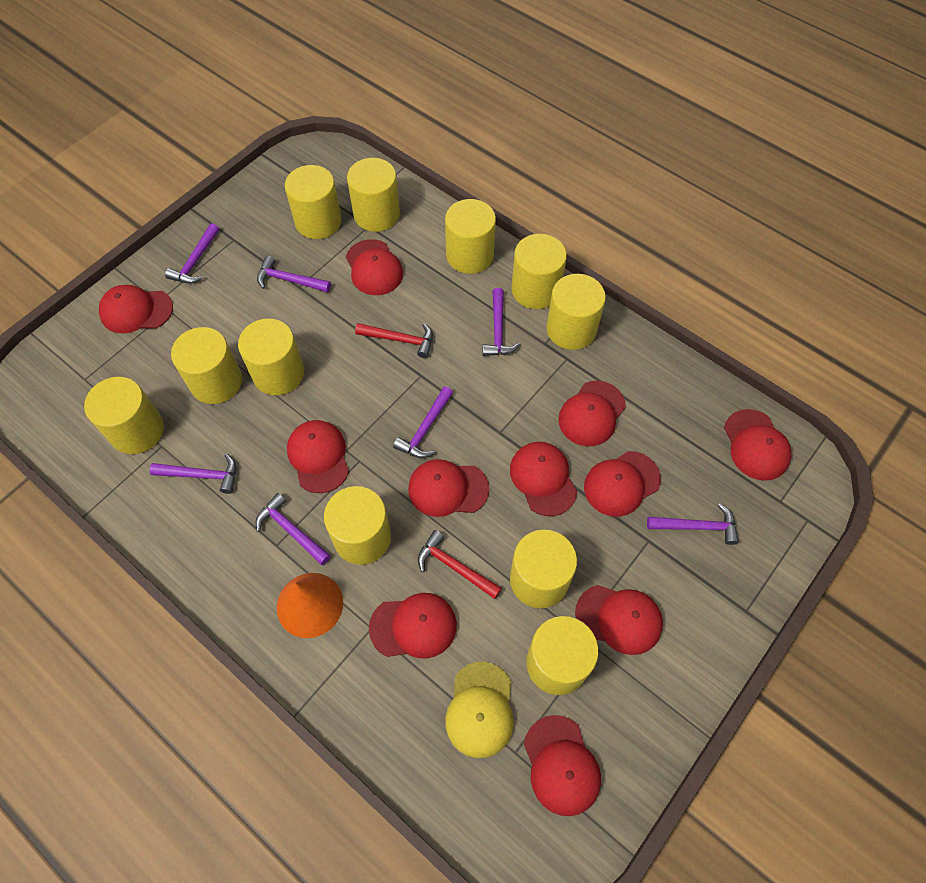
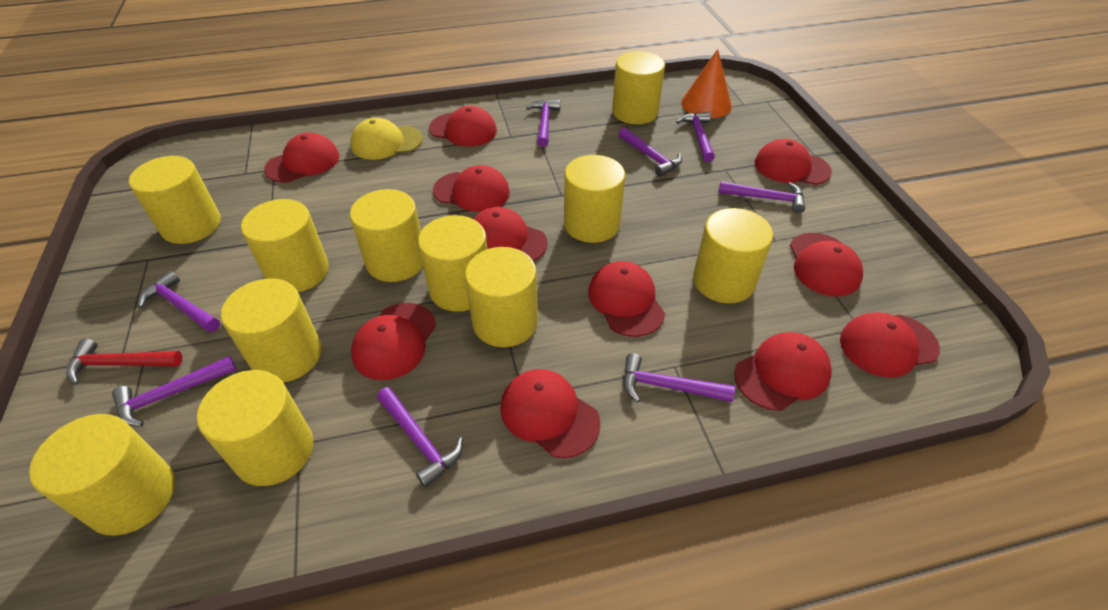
purple hammer: 7 -> 8
red hammer: 2 -> 1

